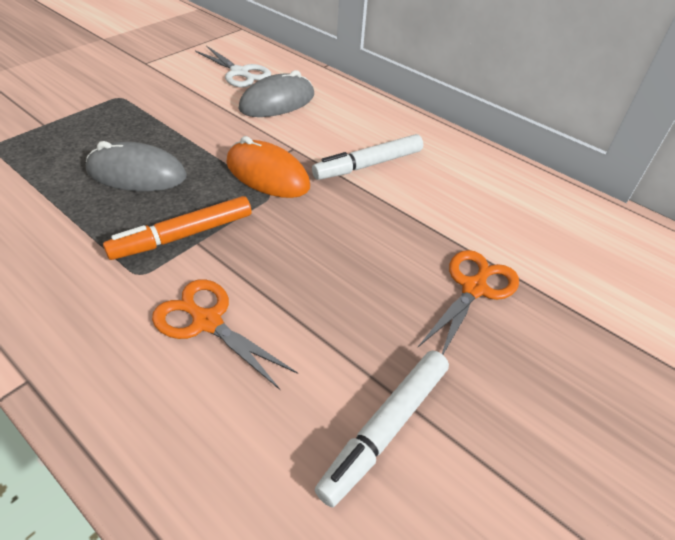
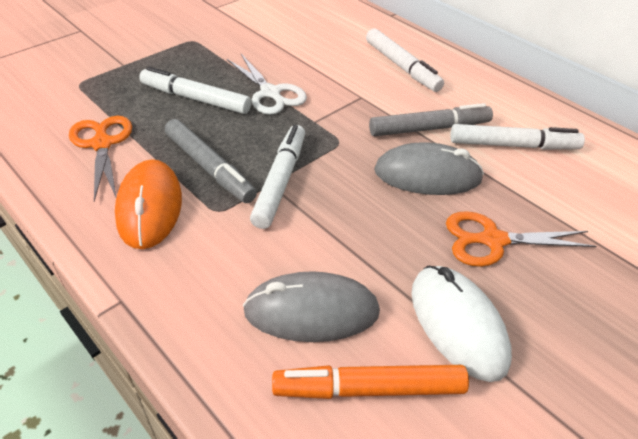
grey marker: 0 -> 2
white marker: 2 -> 4
white mouse: 0 -> 1

